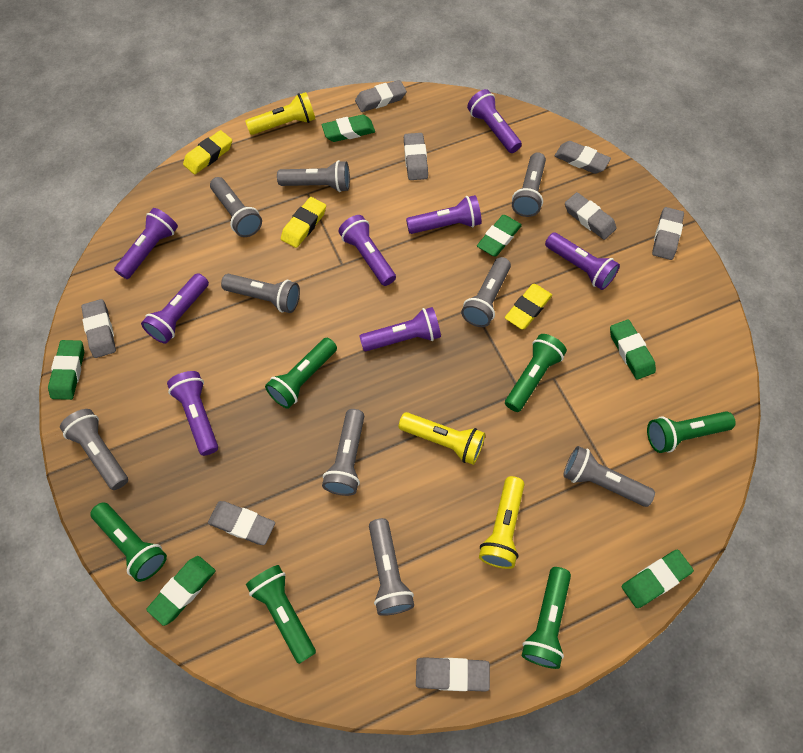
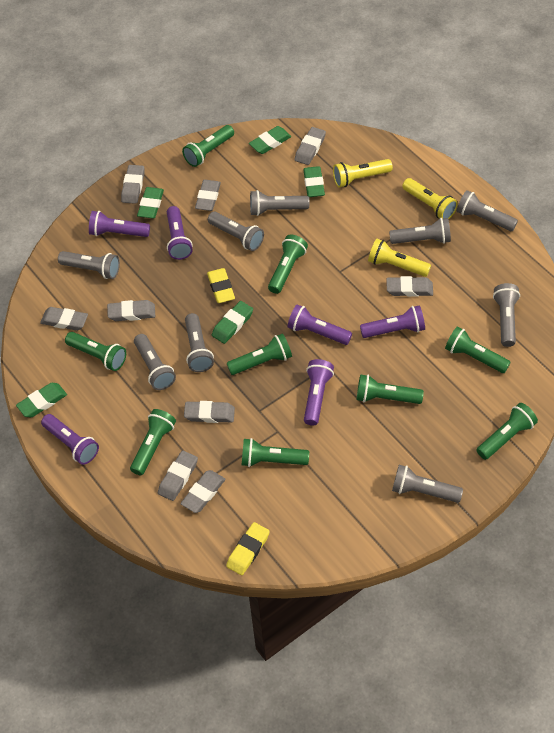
green eraser: 6 -> 5
green flashlight: 6 -> 9
grey eraser: 8 -> 9
purple flashlight: 8 -> 6
yellow eraser: 3 -> 2

